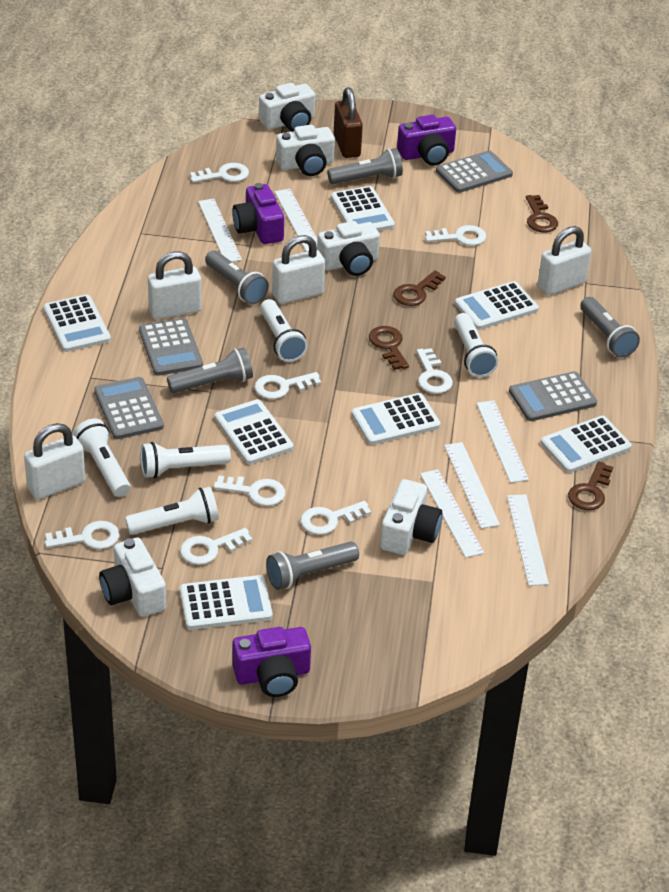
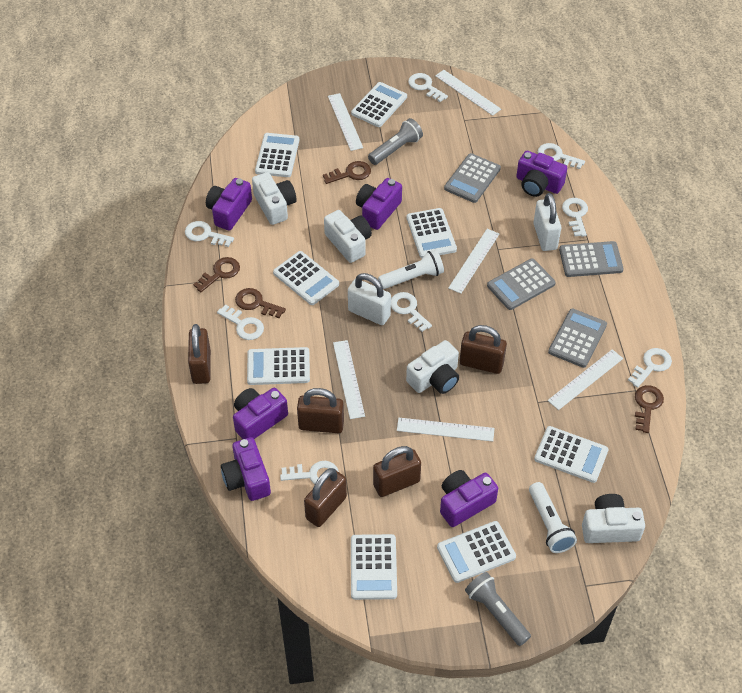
brown padlock: 1 -> 5
grey flashlight: 5 -> 2
purple camera: 3 -> 6
white calculator: 7 -> 8
white camera: 5 -> 4
white flashlight: 5 -> 2
white padlock: 4 -> 2

